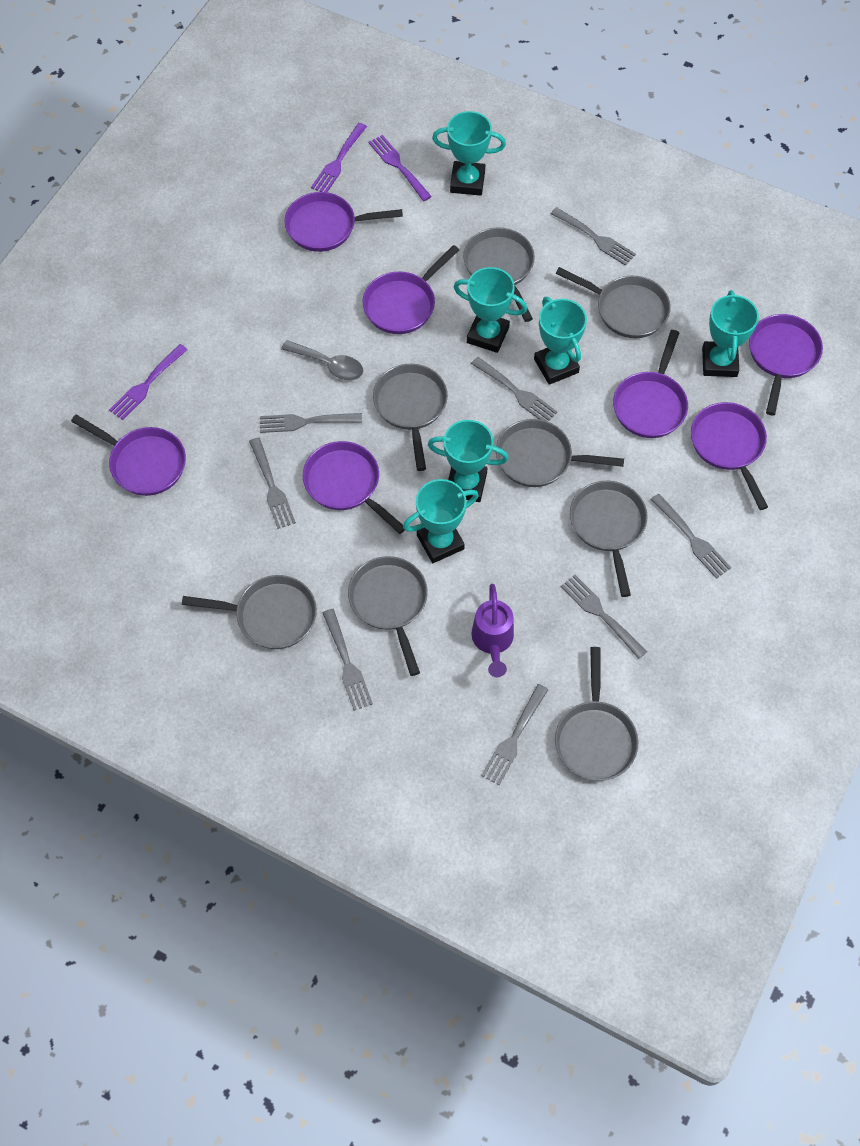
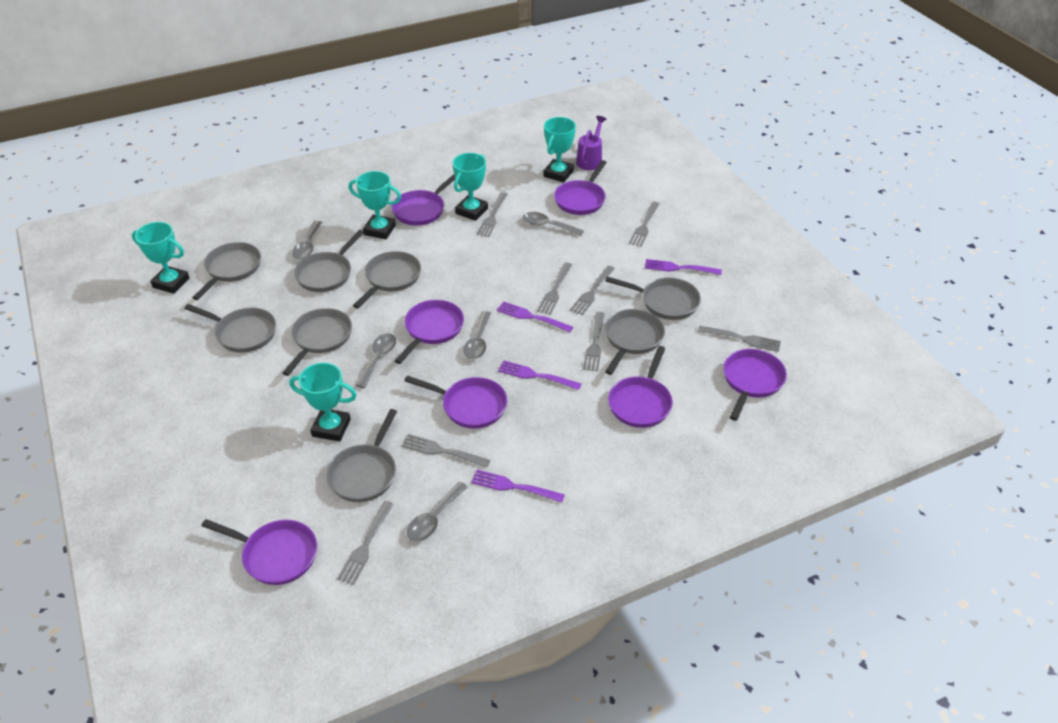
grey spoon: 1 -> 5
purple fork: 3 -> 4
turquoise trophy: 6 -> 5

